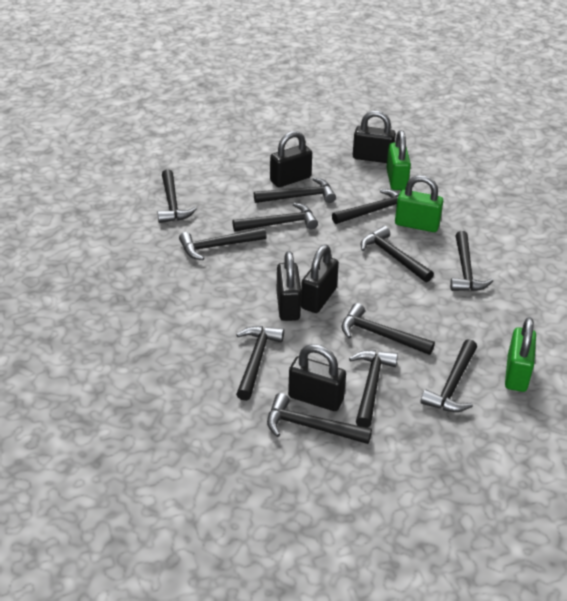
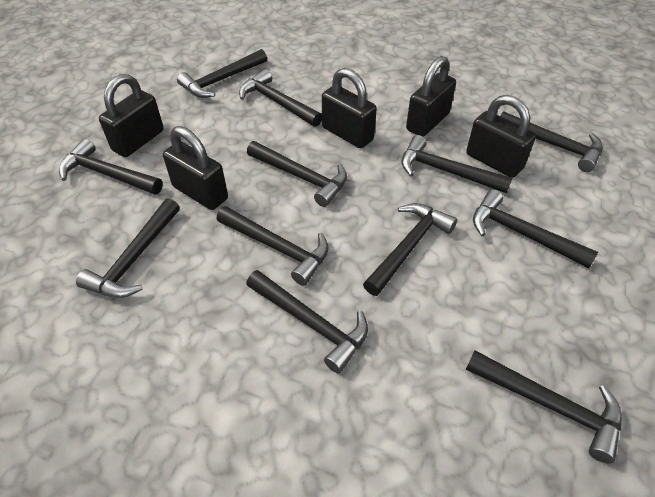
green padlock: 3 -> 0

